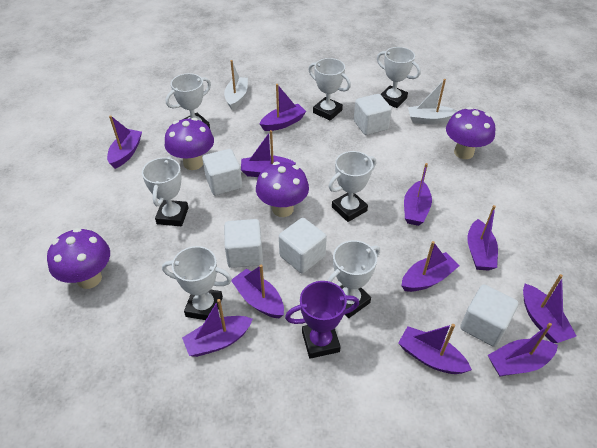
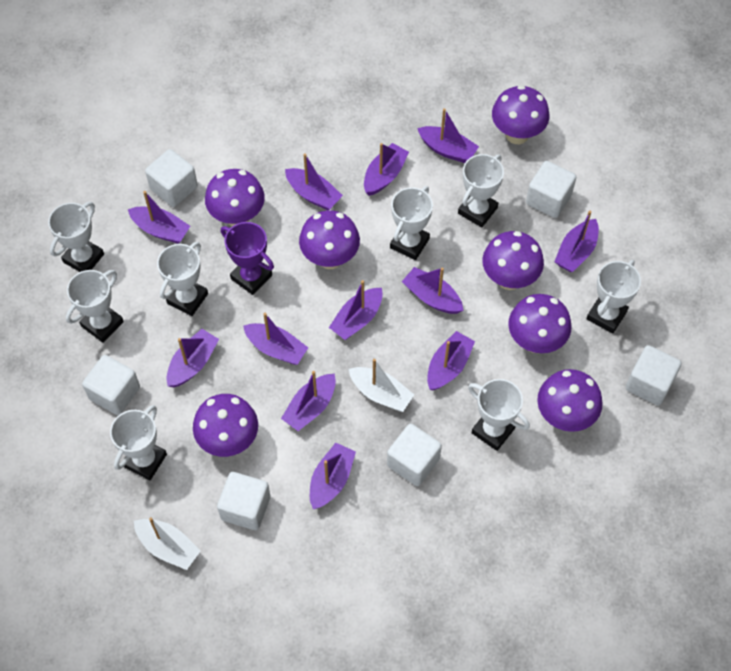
purple boat: 11 -> 12
purple mushroom: 4 -> 7
white cube: 5 -> 6
white trophy: 7 -> 8

